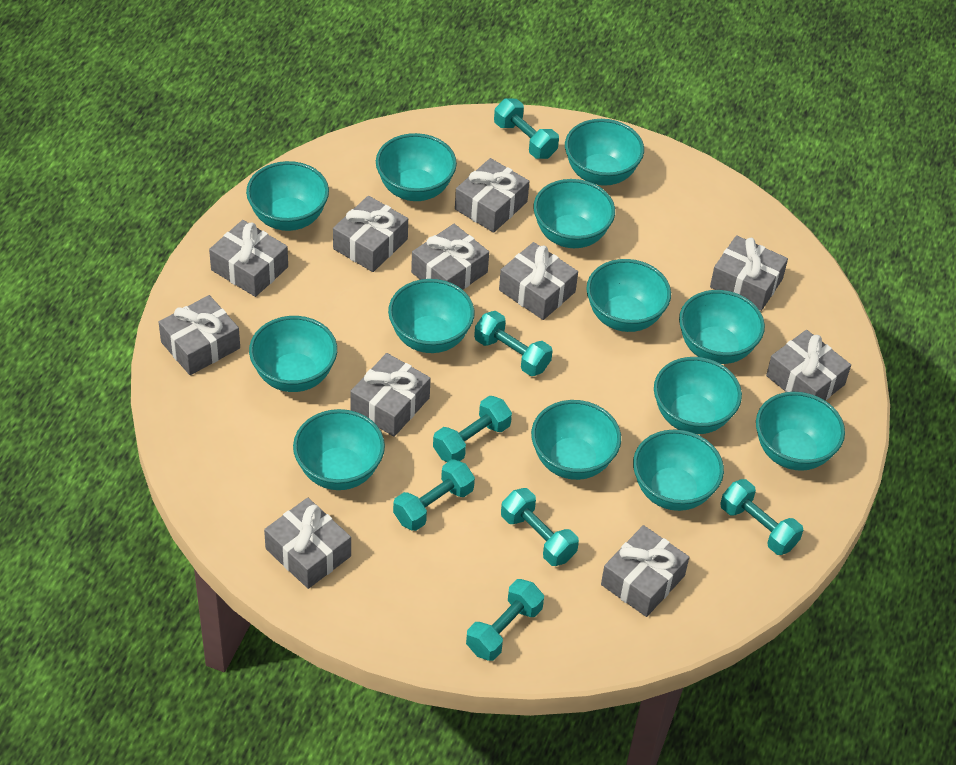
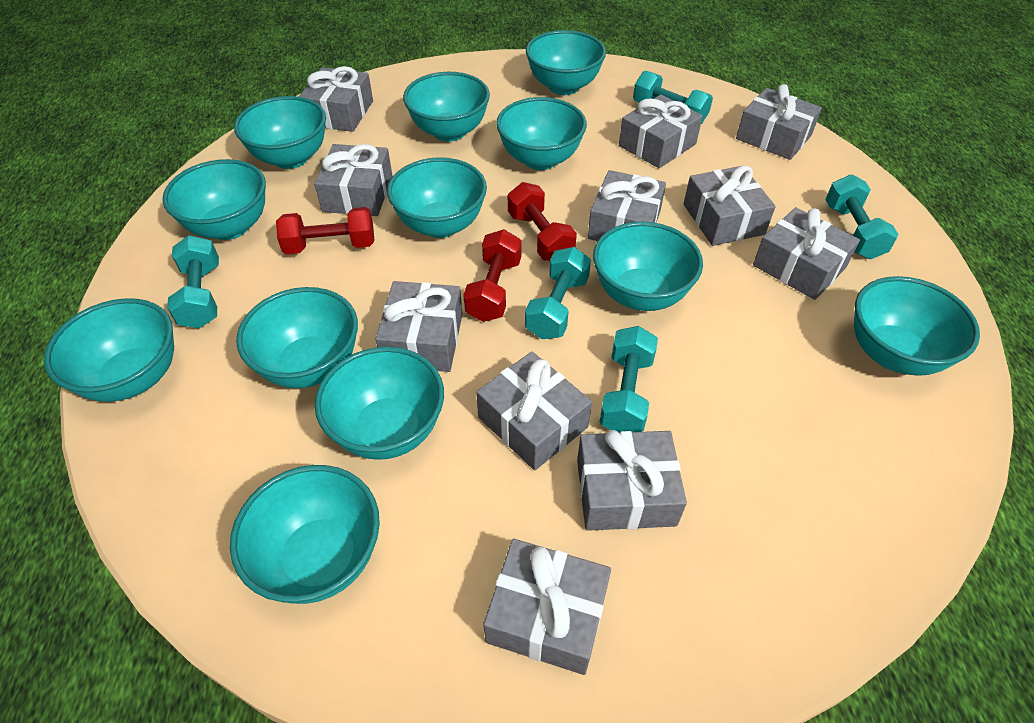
red dumbbell: 0 -> 3
turquoise bowl: 13 -> 12
turquoise dumbbell: 7 -> 5

